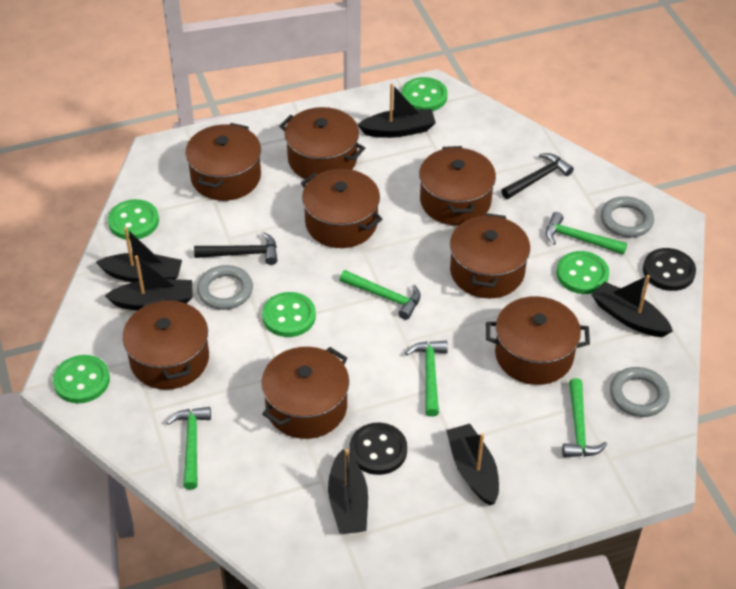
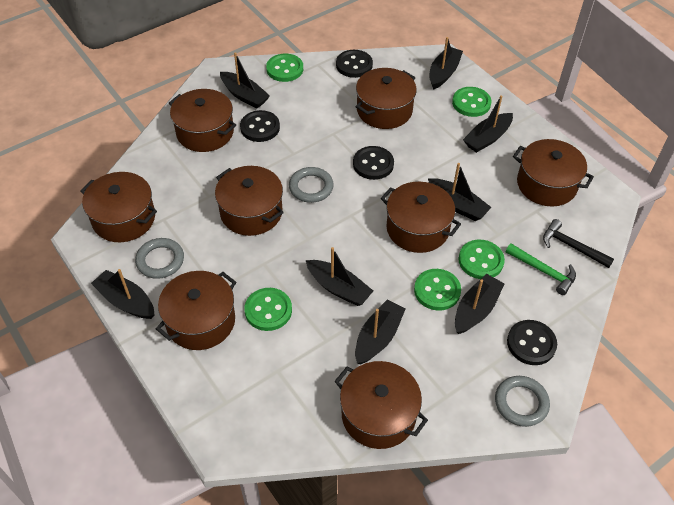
black boat: 6 -> 8
black button: 2 -> 4
black hammer: 2 -> 1
green hammer: 5 -> 1

